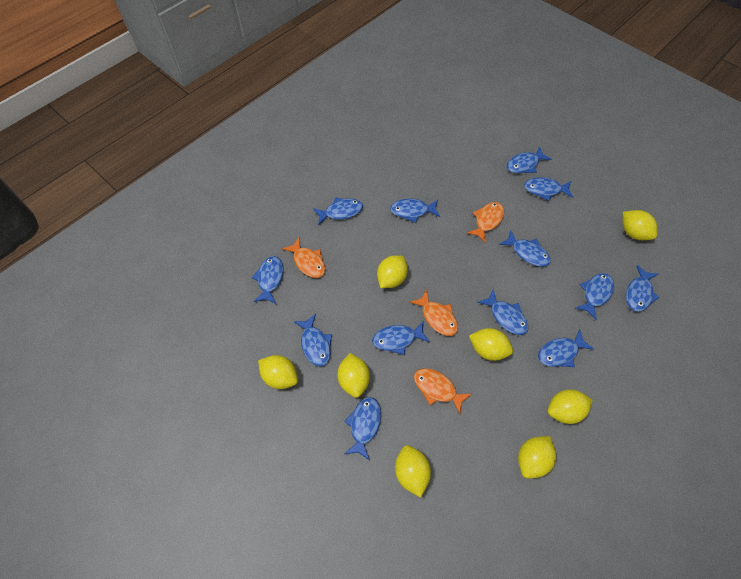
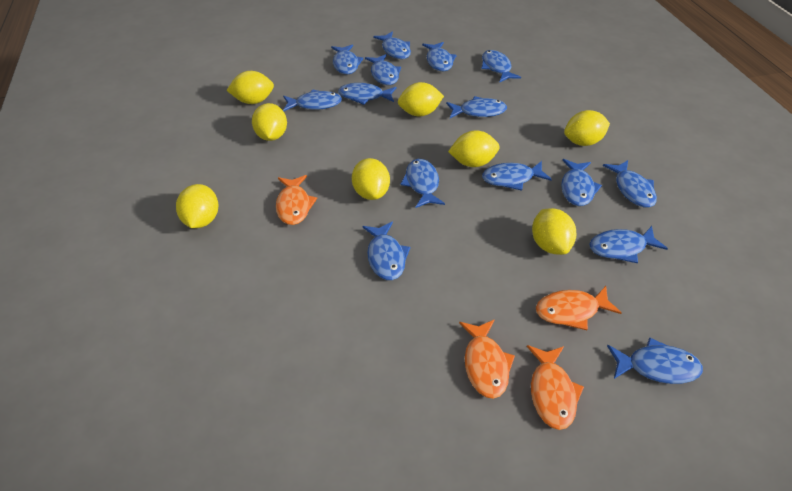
blue fish: 13 -> 15

